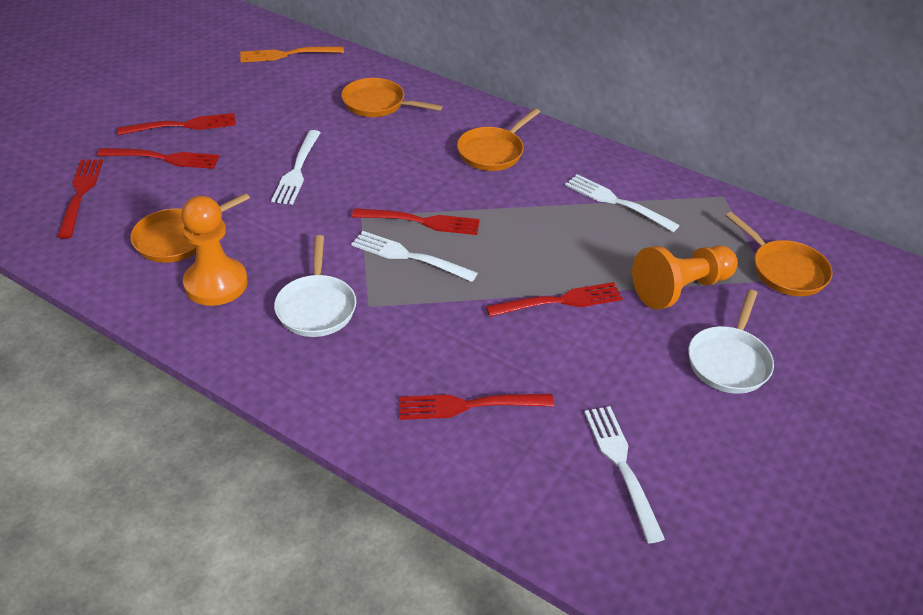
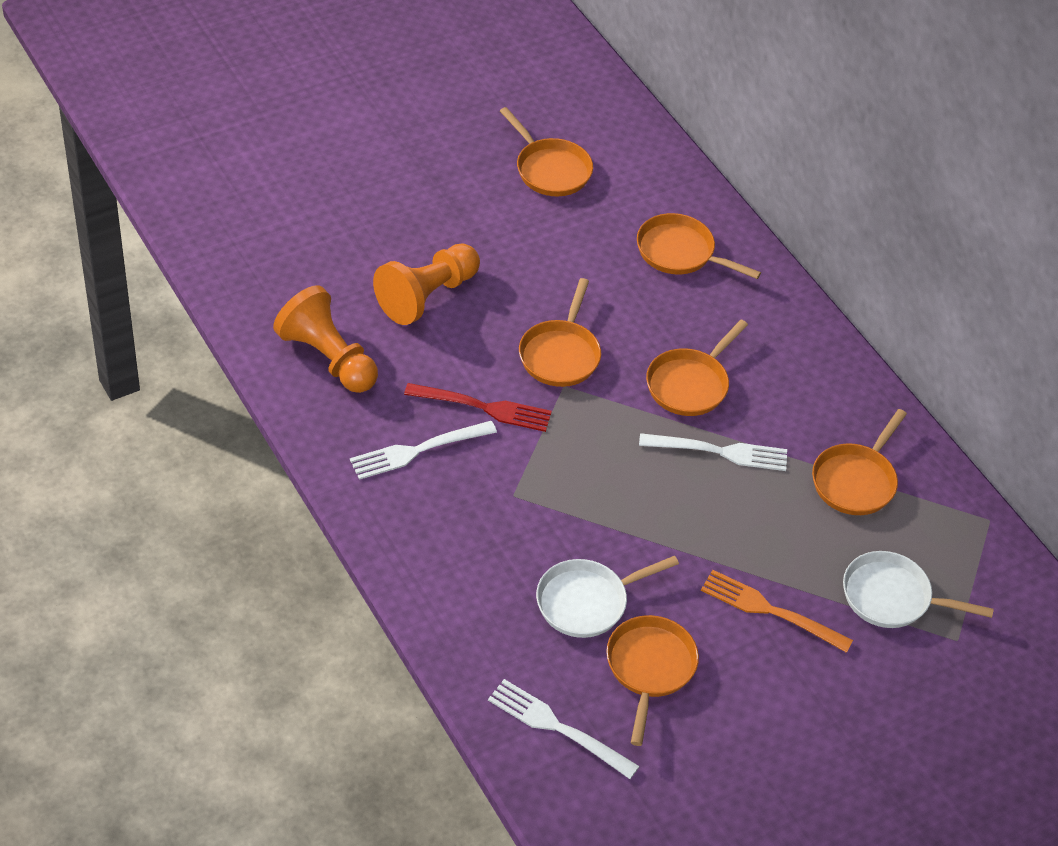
orange pan: 4 -> 6
red fork: 6 -> 1
white fork: 4 -> 3

